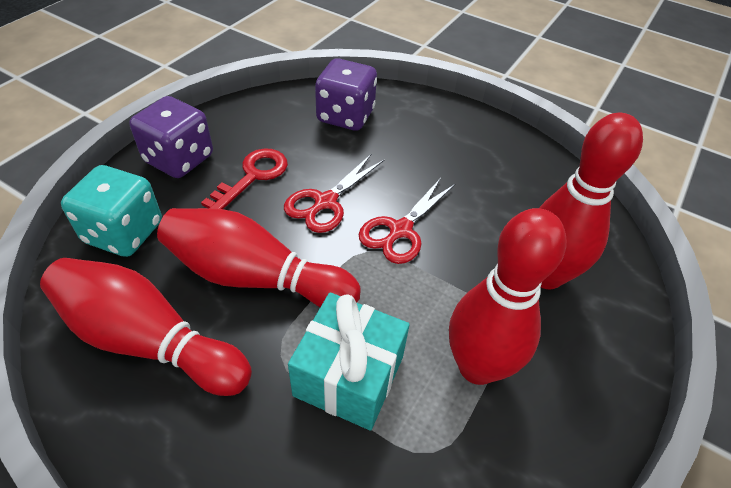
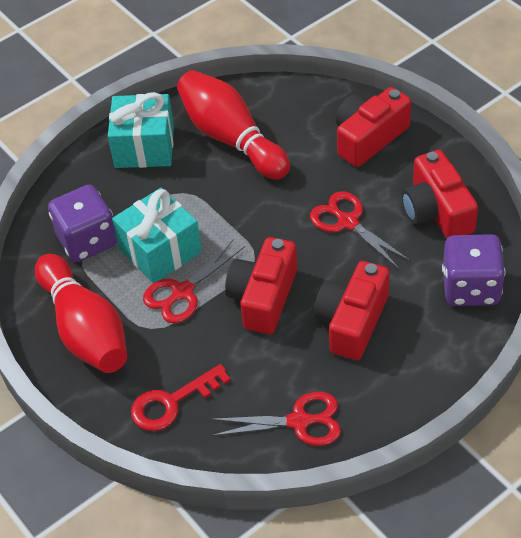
red bowling pin: 4 -> 2
red camera: 0 -> 4
red scissors: 2 -> 3
turquoise dice: 1 -> 0
turquoise gift: 1 -> 2

